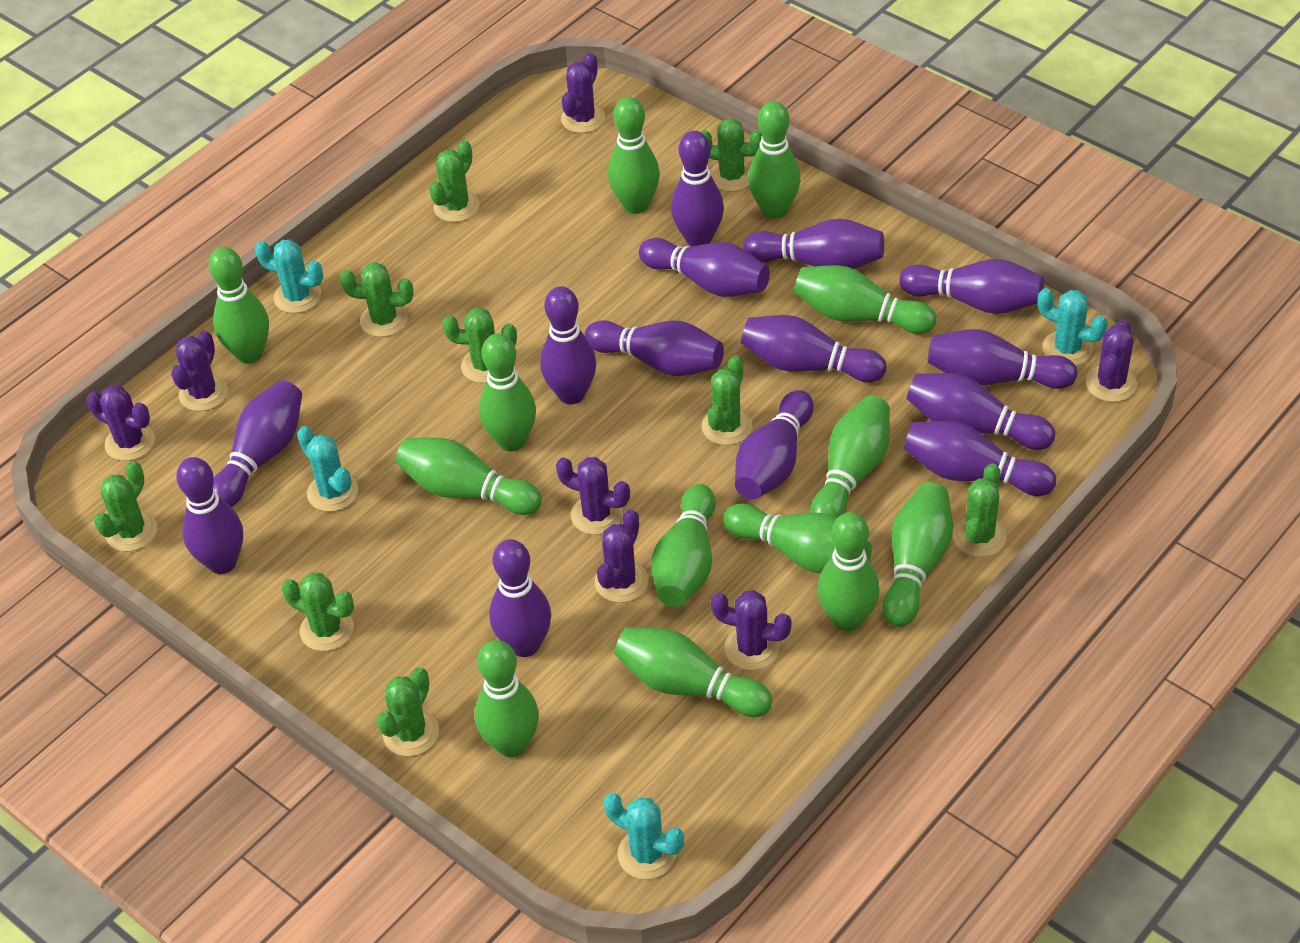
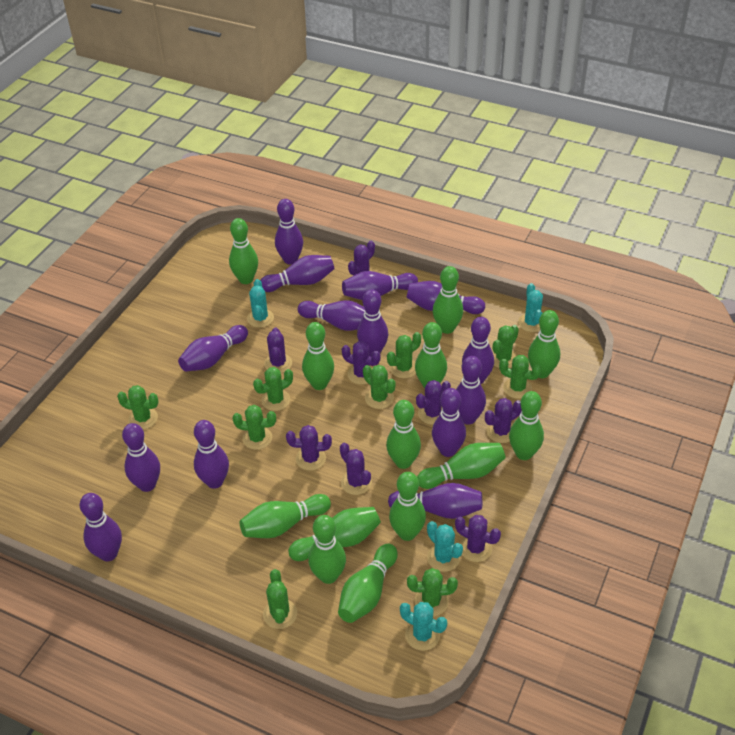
purple cactus: 7 -> 8

